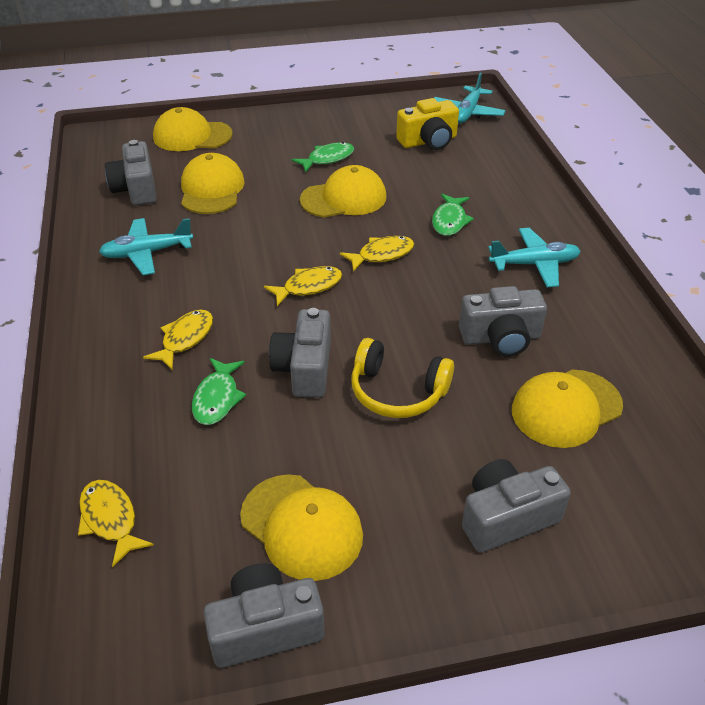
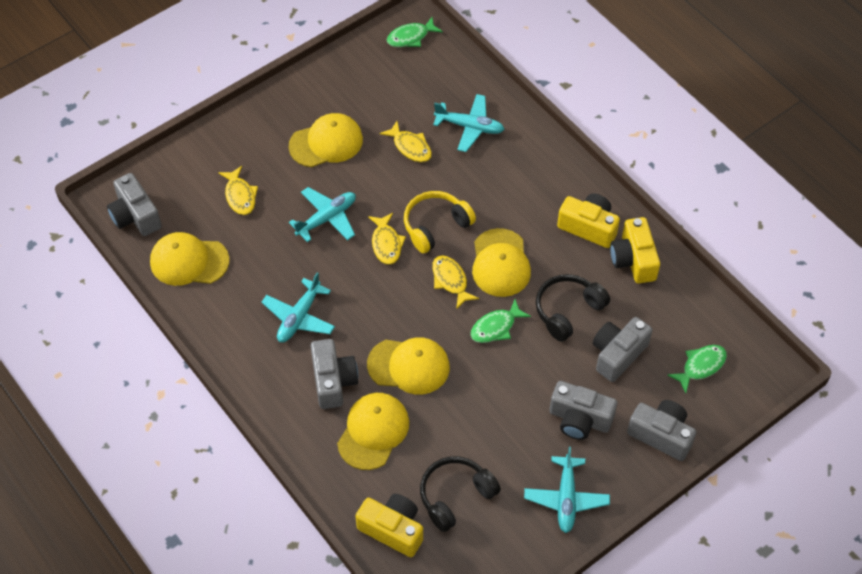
black headphones: 0 -> 2
turquoise plane: 3 -> 4
yellow camera: 1 -> 3

